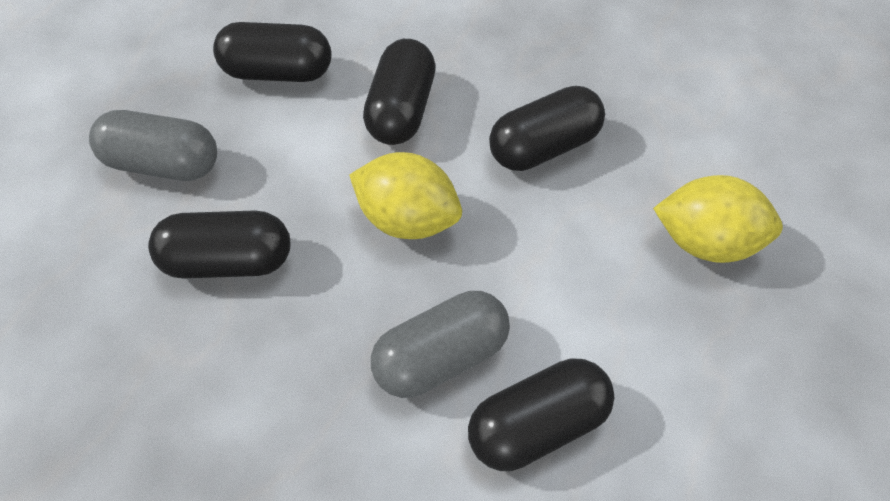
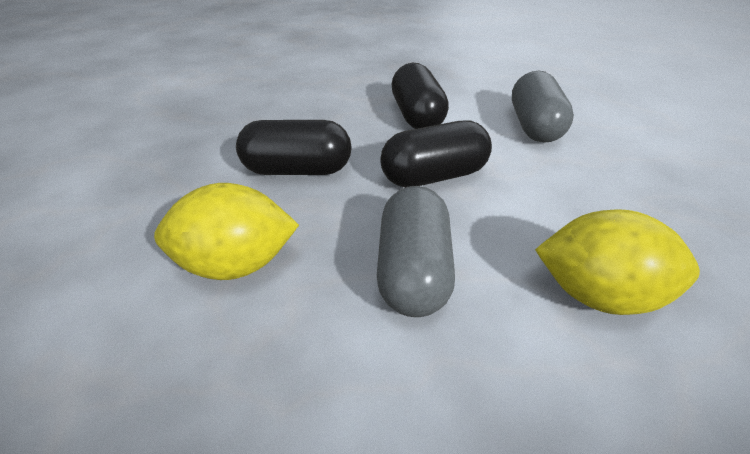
black capsule: 5 -> 3

